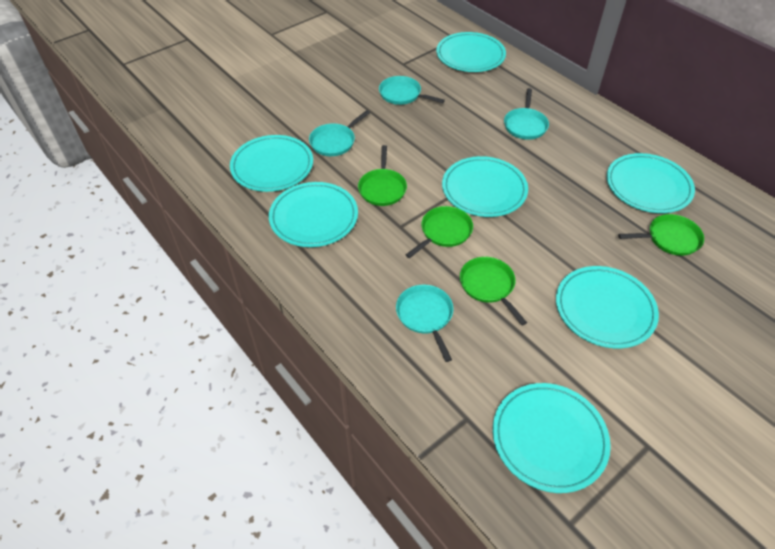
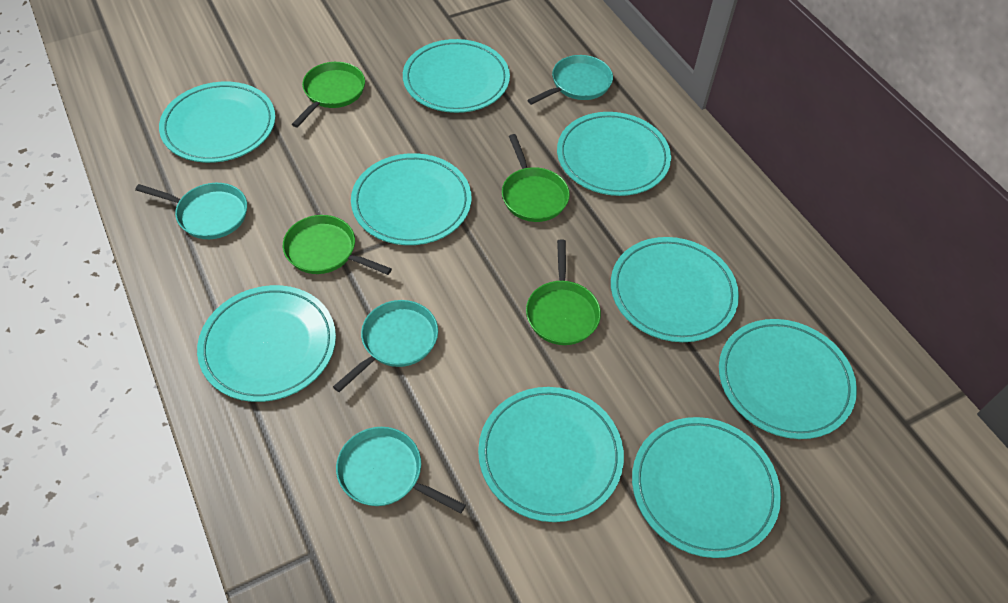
turquoise plate: 7 -> 9

